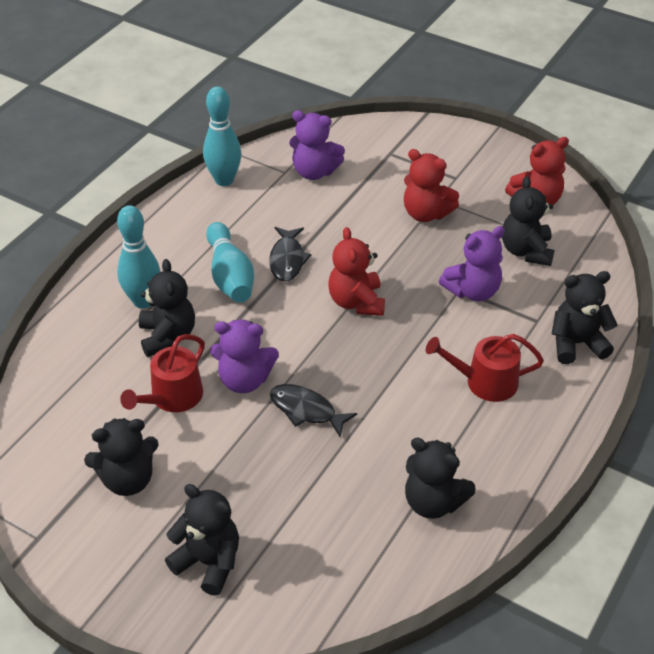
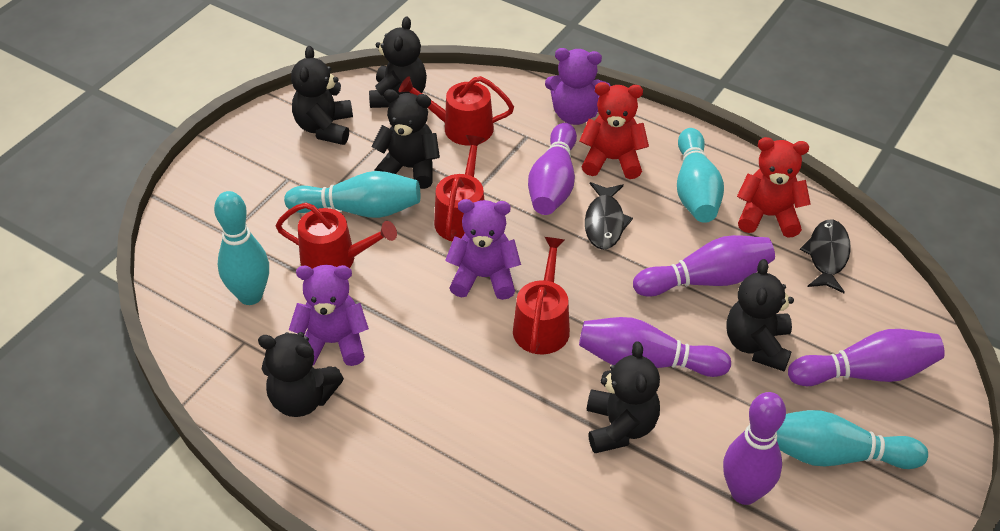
purple bowling pin: 0 -> 5
red teddy bear: 3 -> 2
red watering can: 2 -> 4
turquoise bowling pin: 3 -> 4

